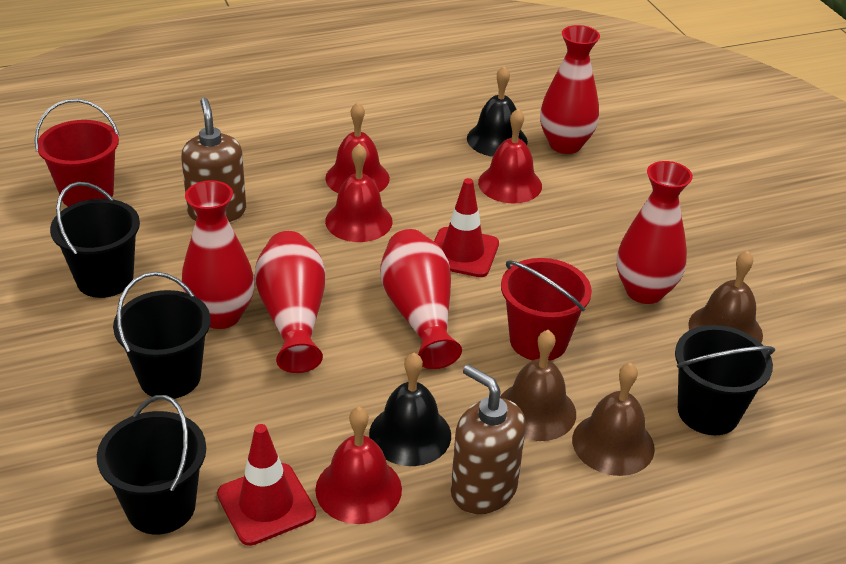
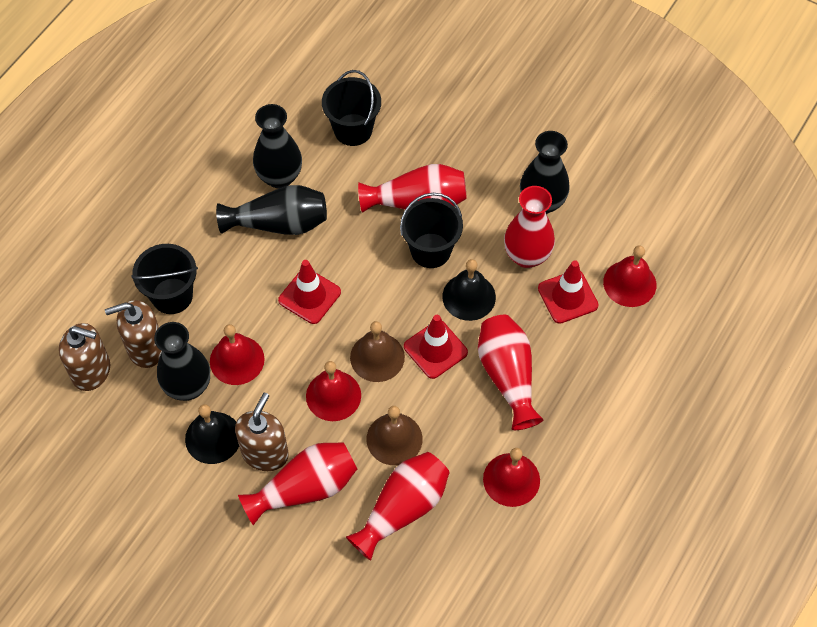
black bucket: 4 -> 3
black vase: 0 -> 4
brown bell: 3 -> 2
brown soap dispenser: 2 -> 3
red bucket: 2 -> 0
red traffic cone: 2 -> 3

